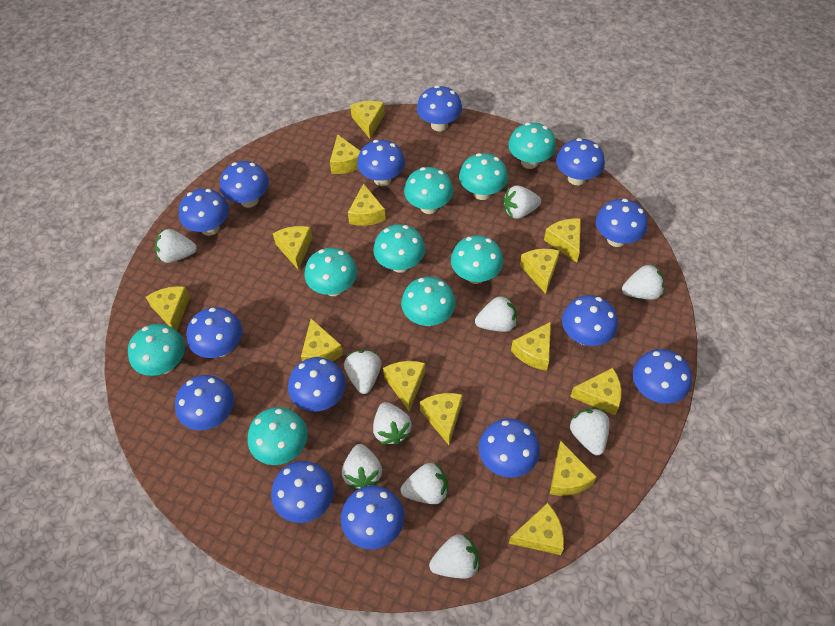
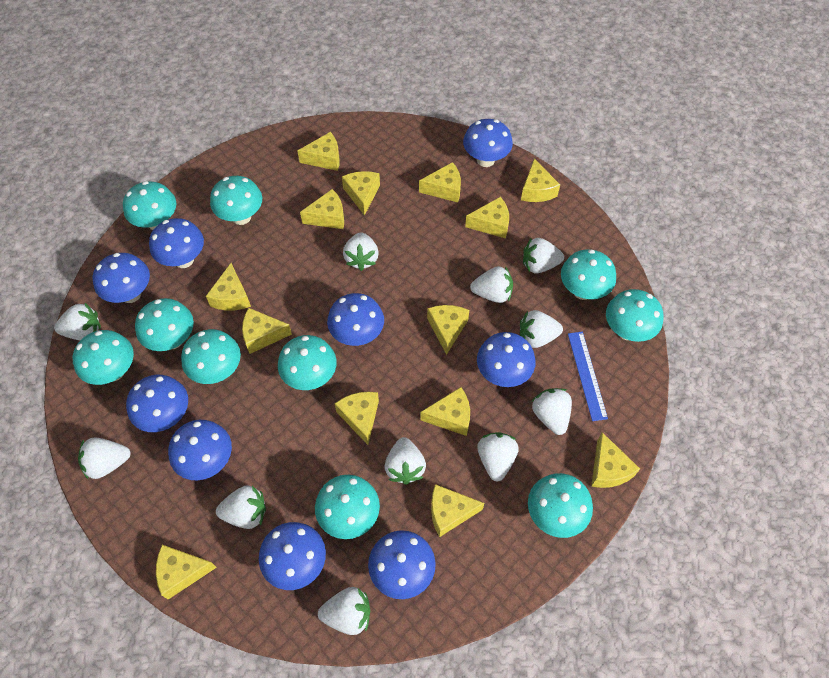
blue mushroom: 14 -> 9
blue ruler: 0 -> 1
turquoise mushroom: 9 -> 10
white strawberry: 10 -> 11

